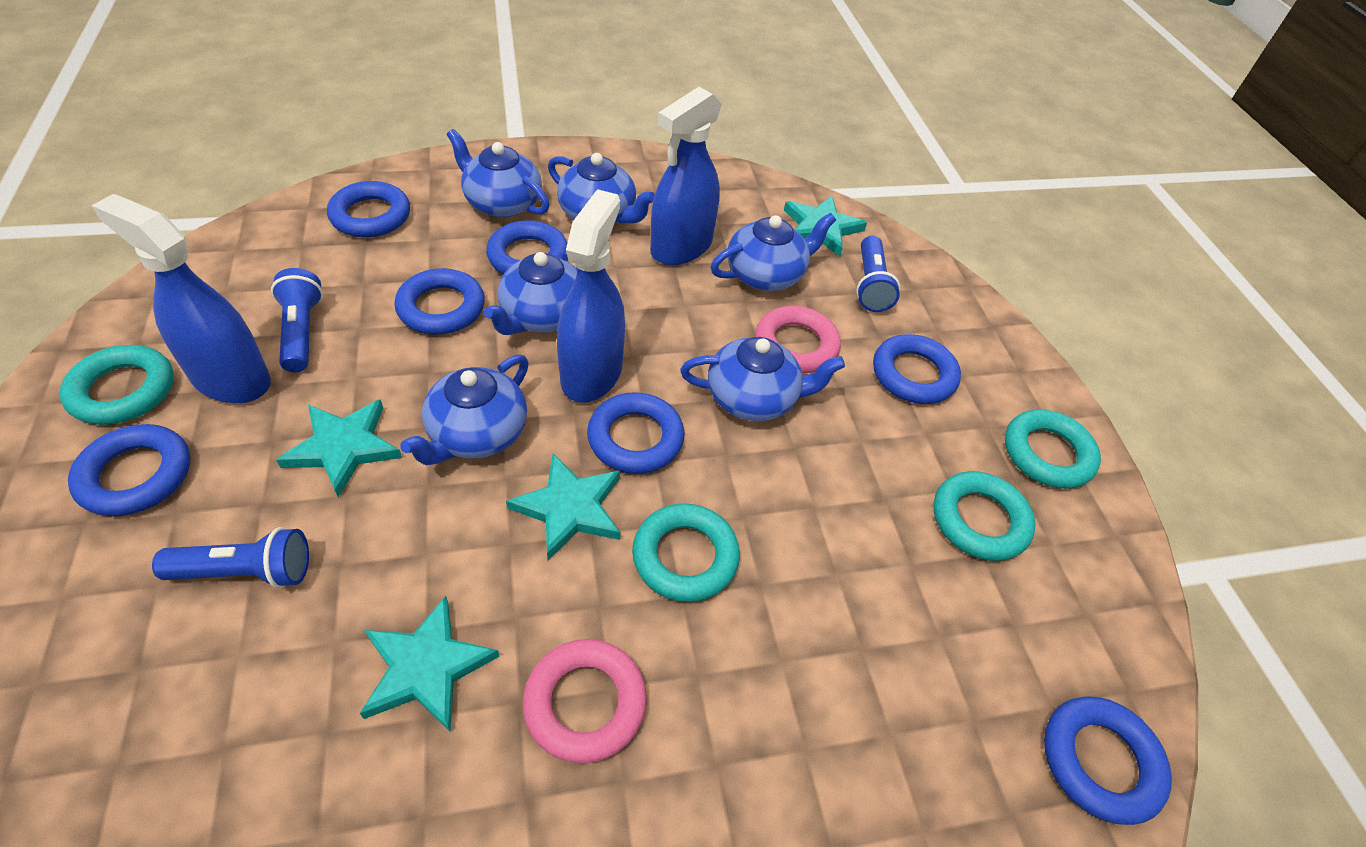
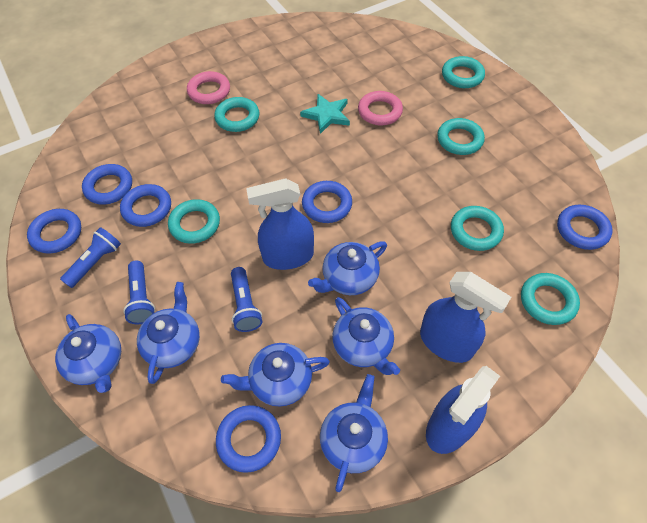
blue ring: 7 -> 6
turquoise ring: 4 -> 6
turquoise star: 4 -> 1

